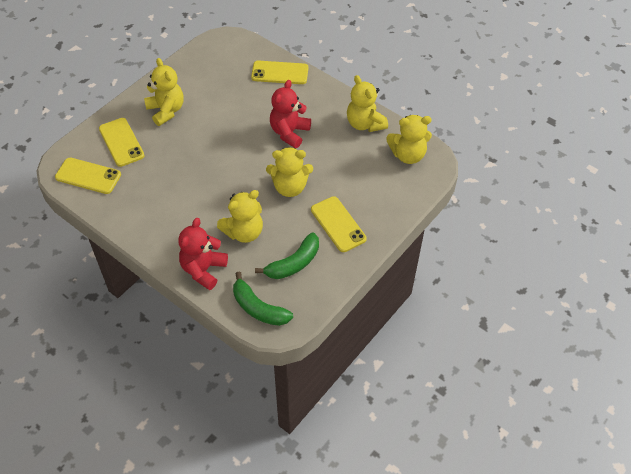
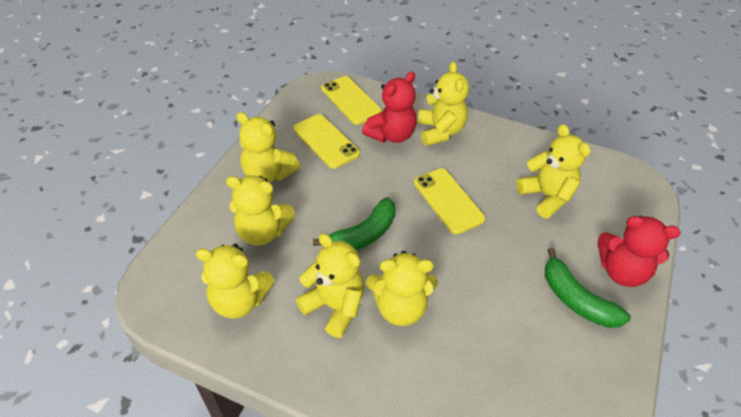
yellow phone: 4 -> 3
yellow teddy bear: 5 -> 7

